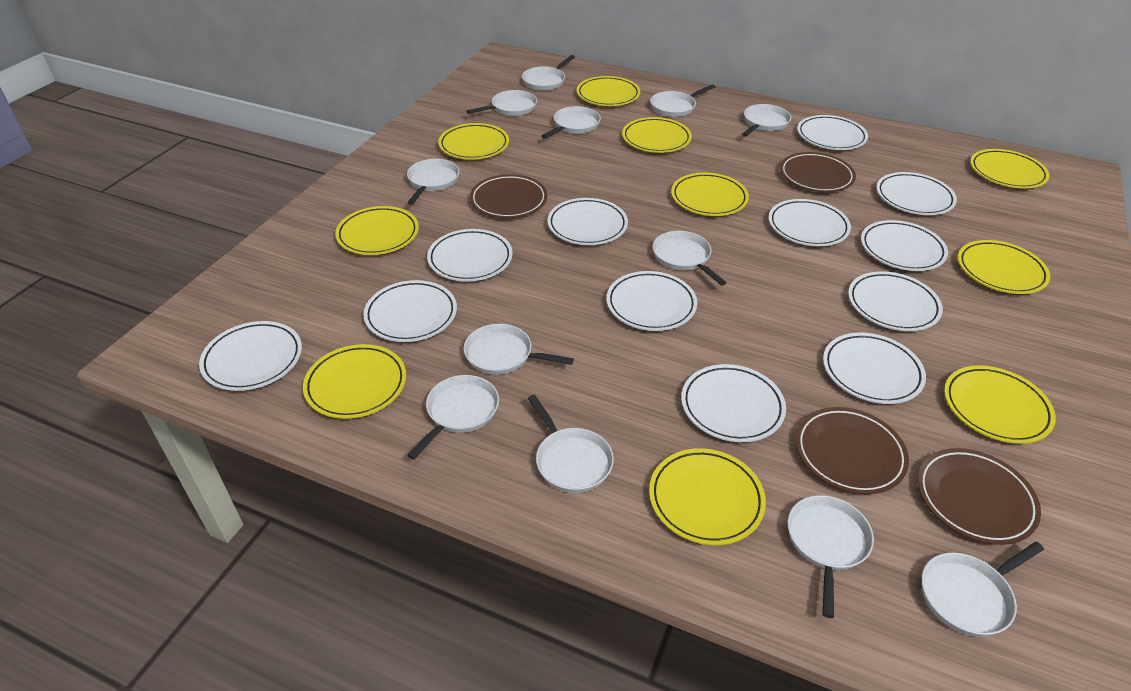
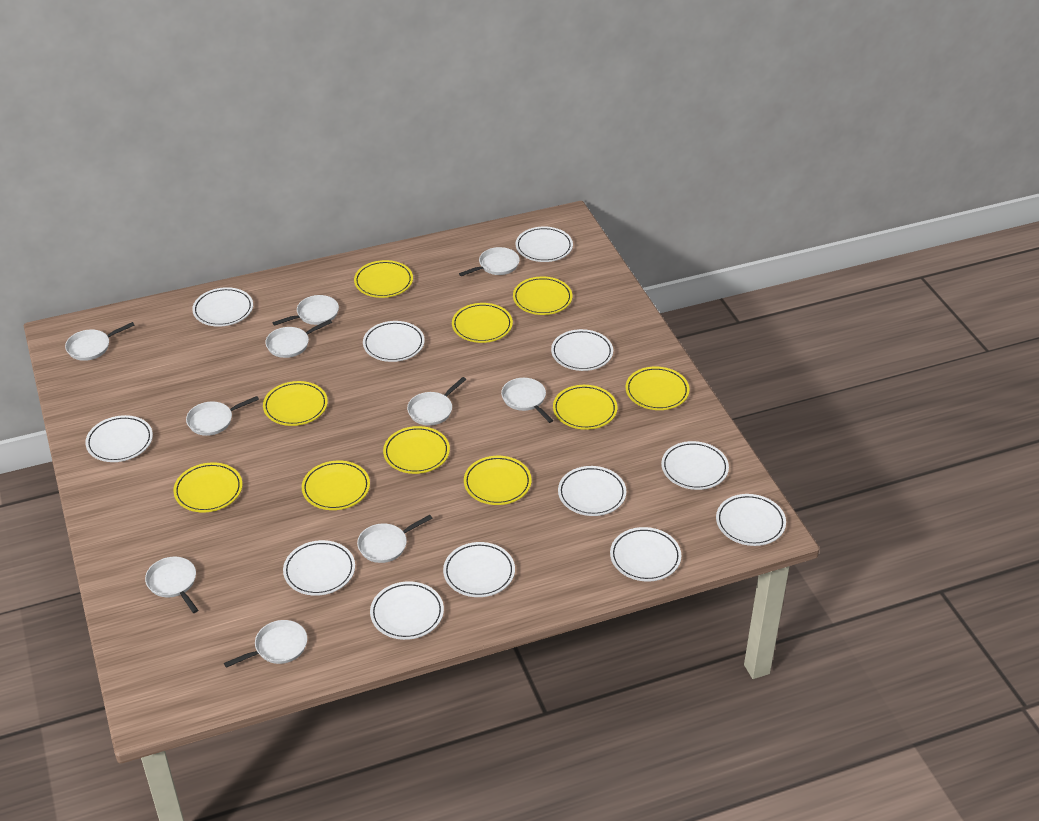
brown plate: 4 -> 0
white pan: 12 -> 10

